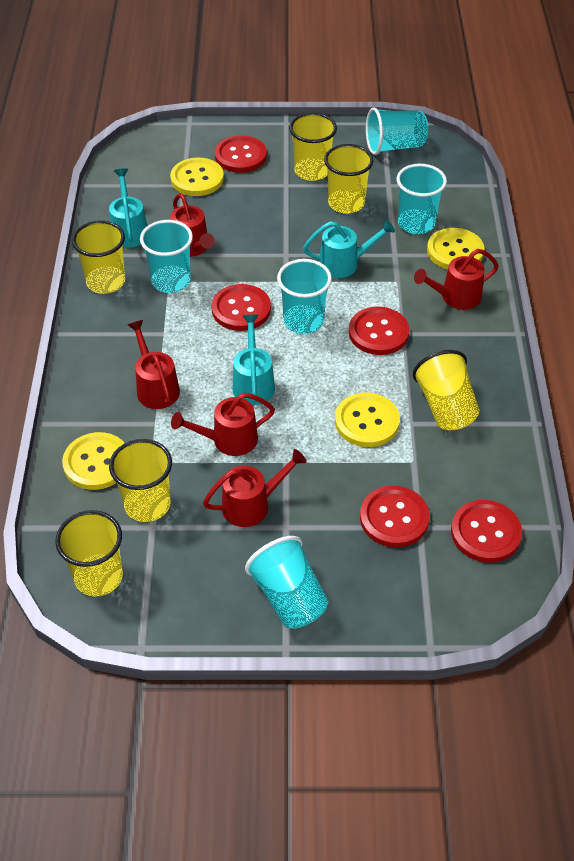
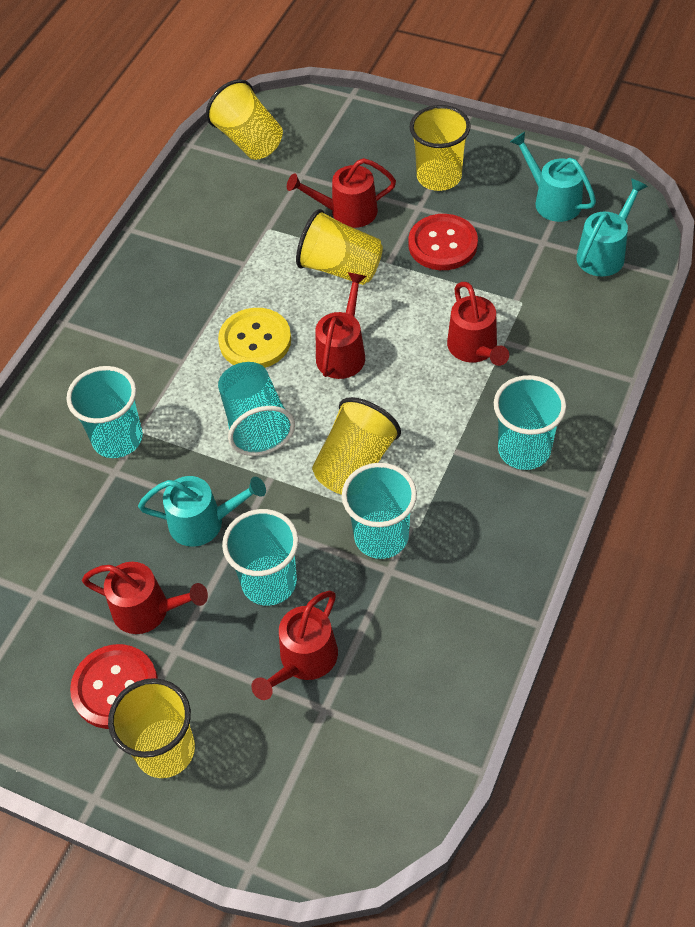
red button: 5 -> 2
yellow button: 4 -> 1
yellow cup: 6 -> 5

